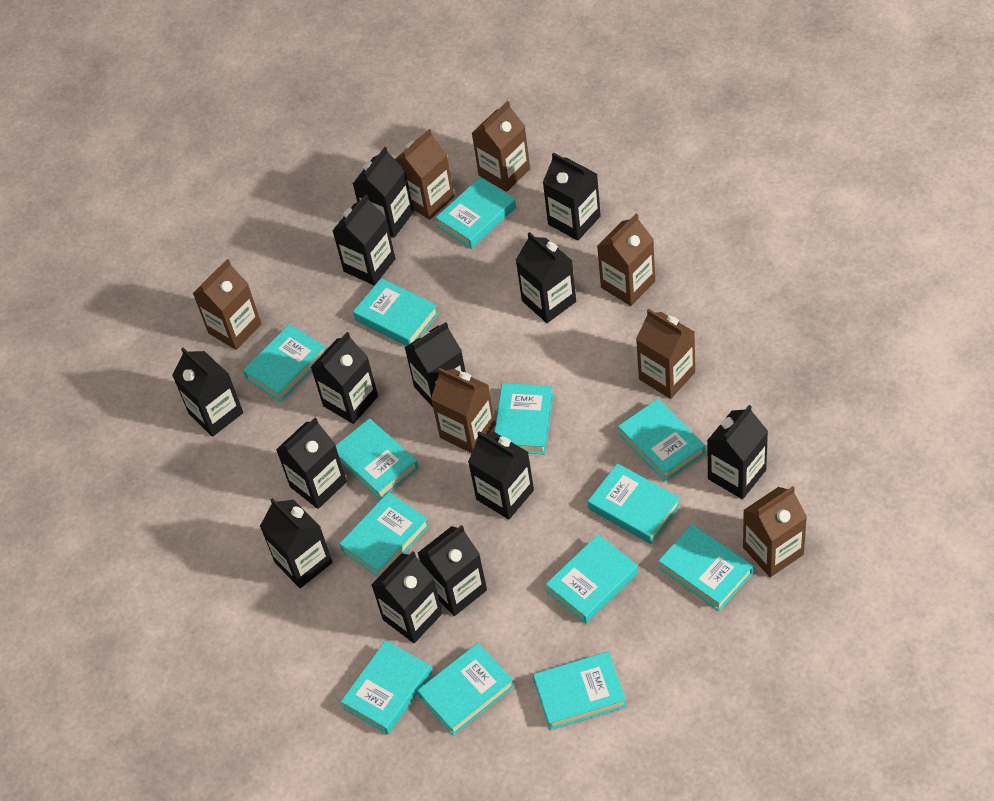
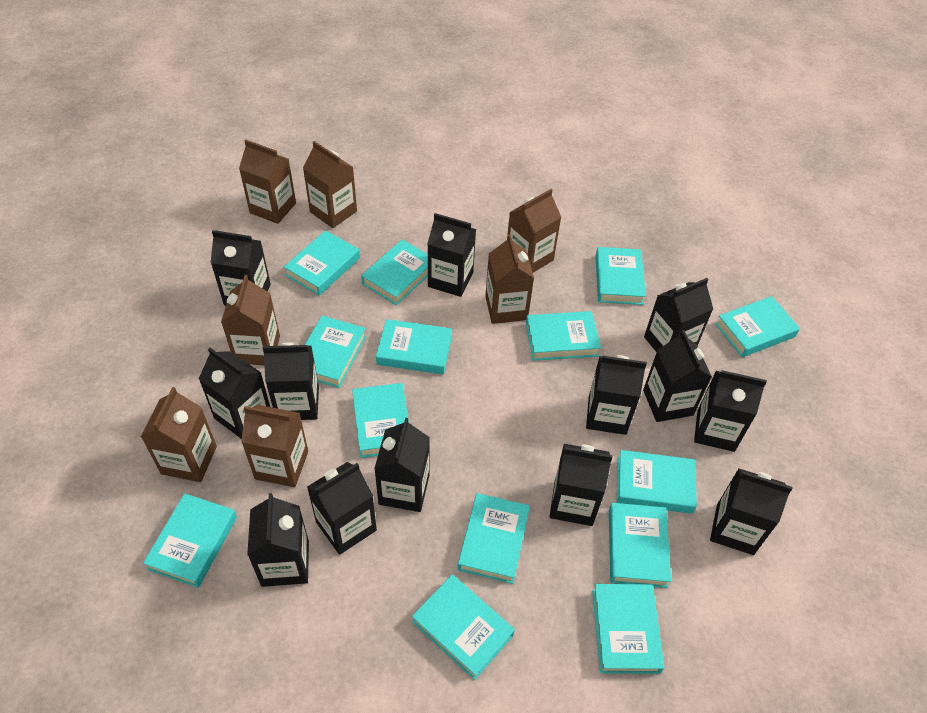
turquoise book: 13 -> 14

